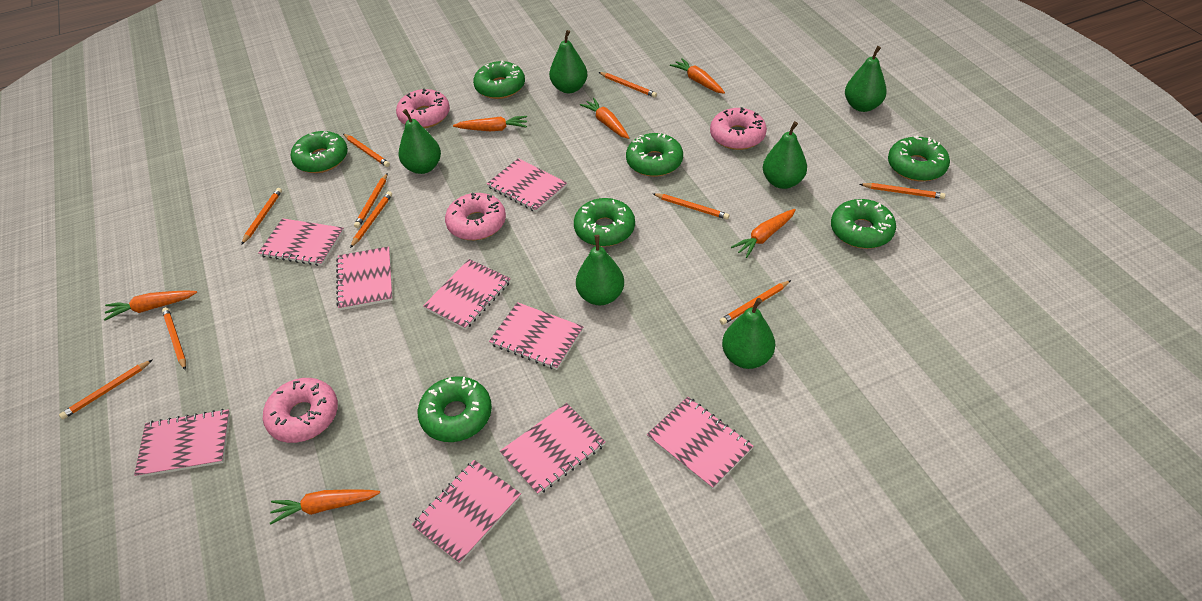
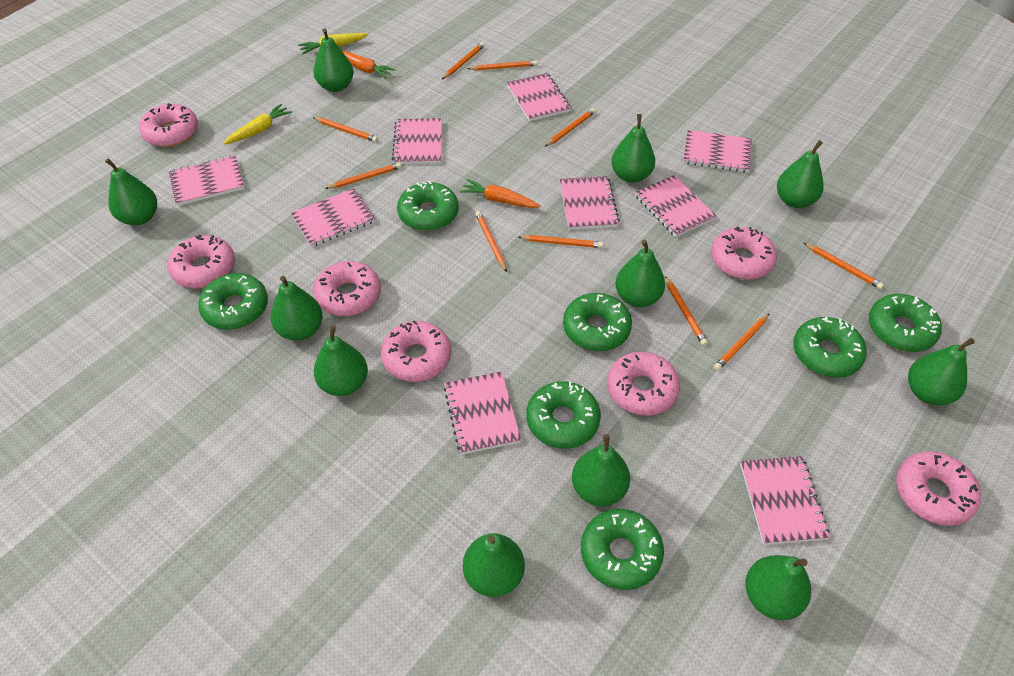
green pear: 6 -> 11
orange carrot: 6 -> 2
pink donut: 4 -> 7
yellow carrot: 0 -> 2

